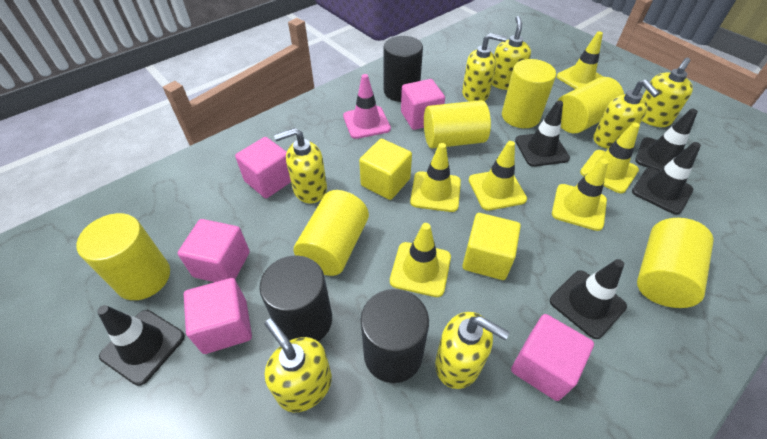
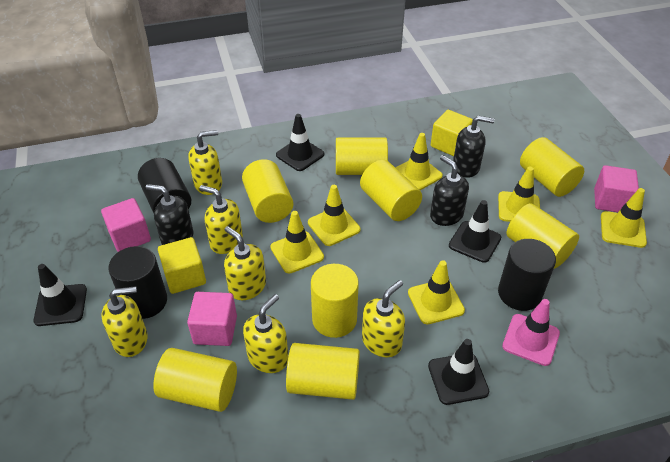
black soap dispenser: 0 -> 3
black traffic cone: 5 -> 4
pink cube: 5 -> 3
yellow cylinder: 6 -> 8
yellow soap dispenser: 7 -> 6

